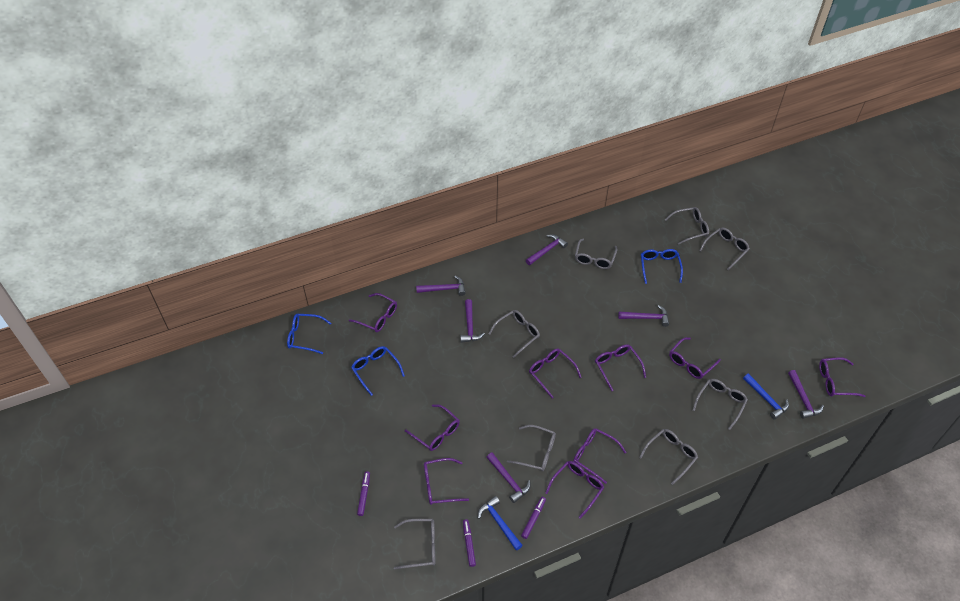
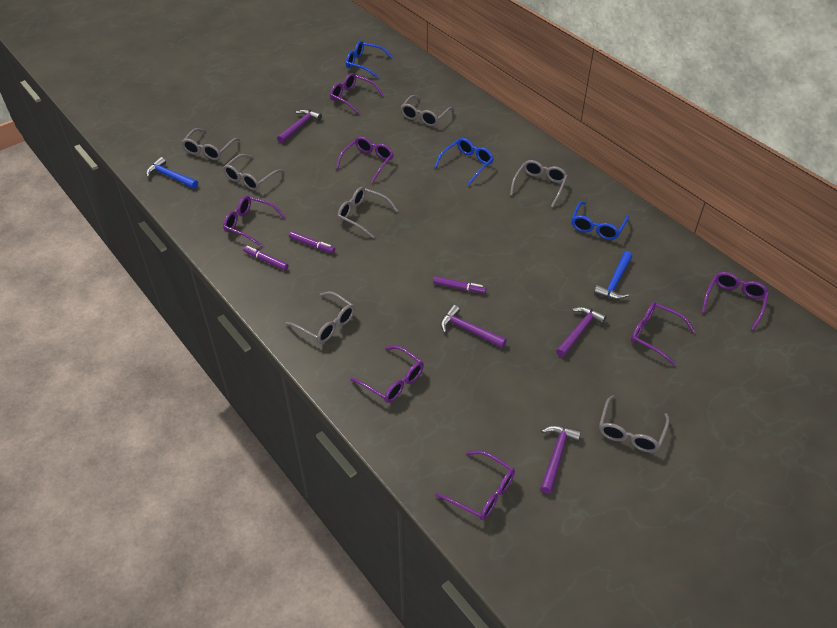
grey glasses: 8 -> 7
purple glasses: 9 -> 7
purple hammer: 6 -> 4

